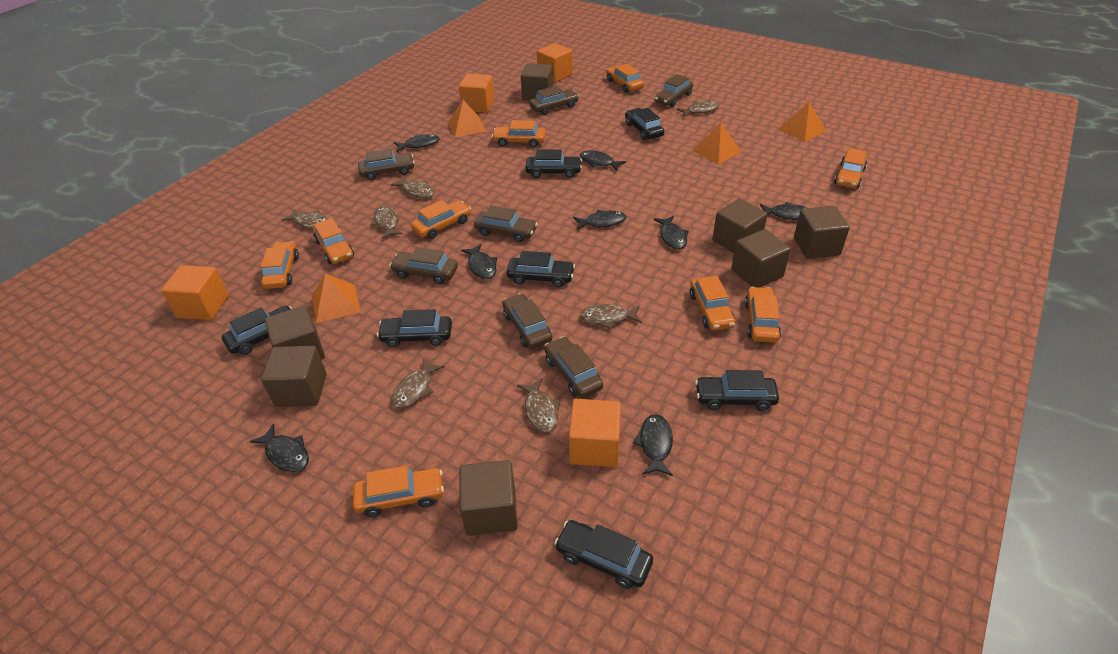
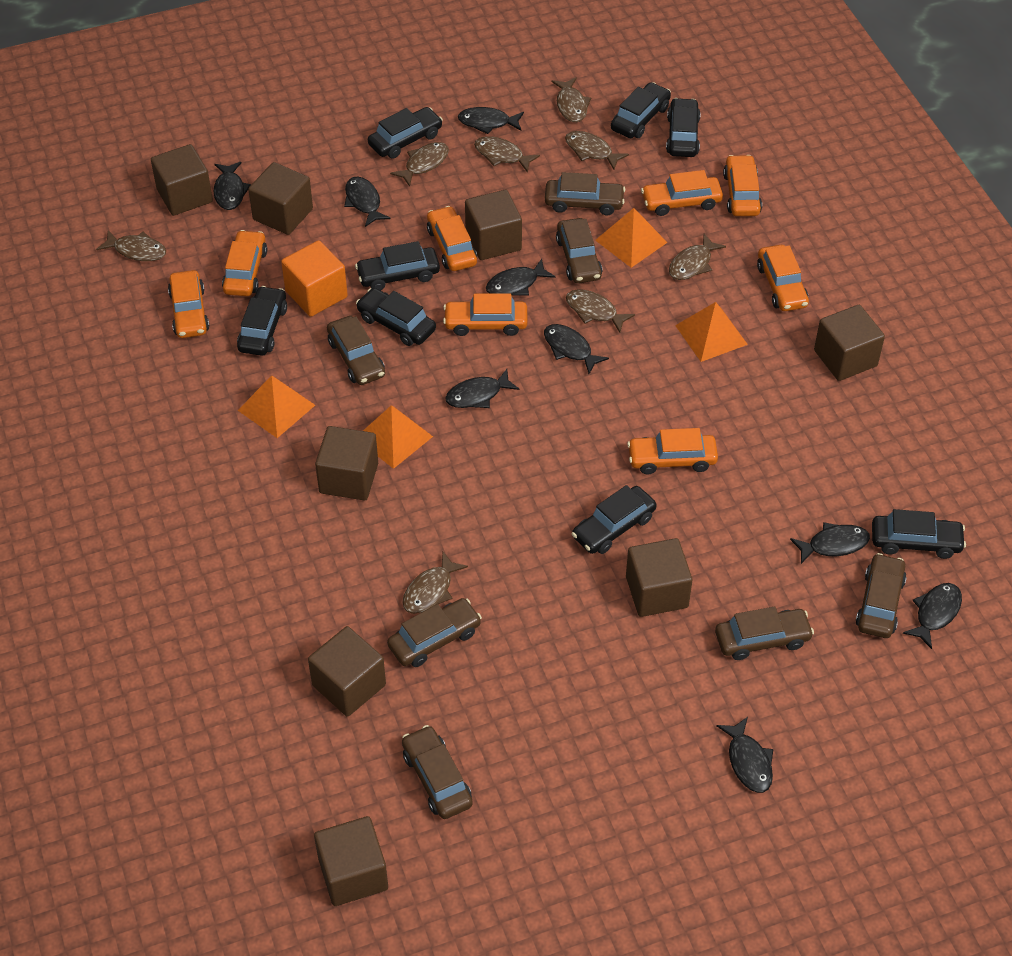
black car: 7 -> 8
black fish: 8 -> 9
brown cube: 7 -> 8
brown fish: 7 -> 8
orange car: 9 -> 8
orange cube: 4 -> 1

